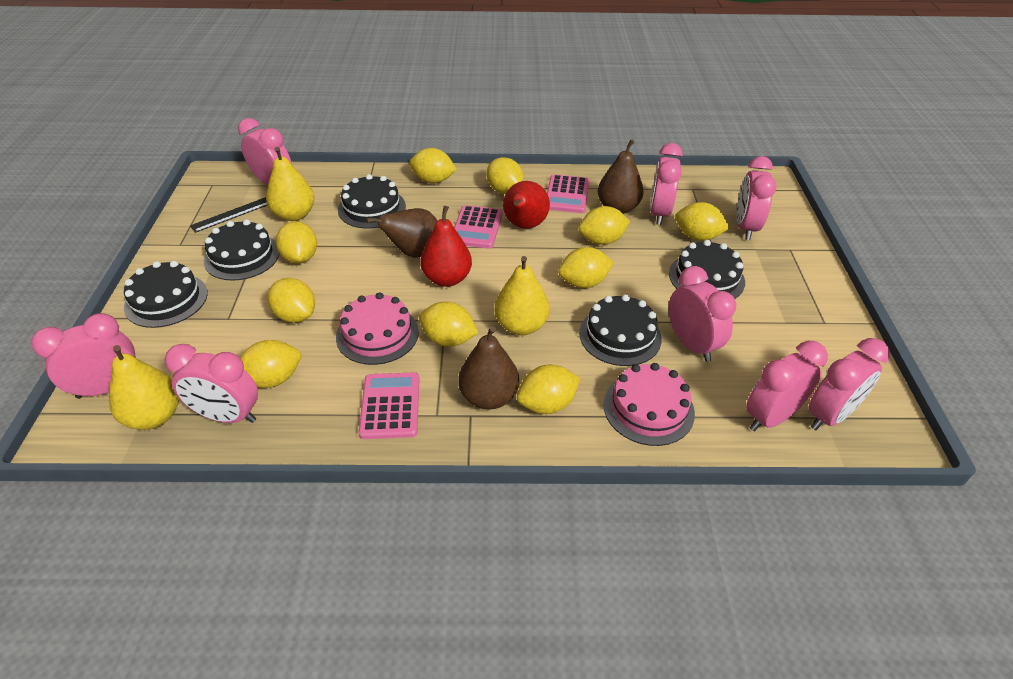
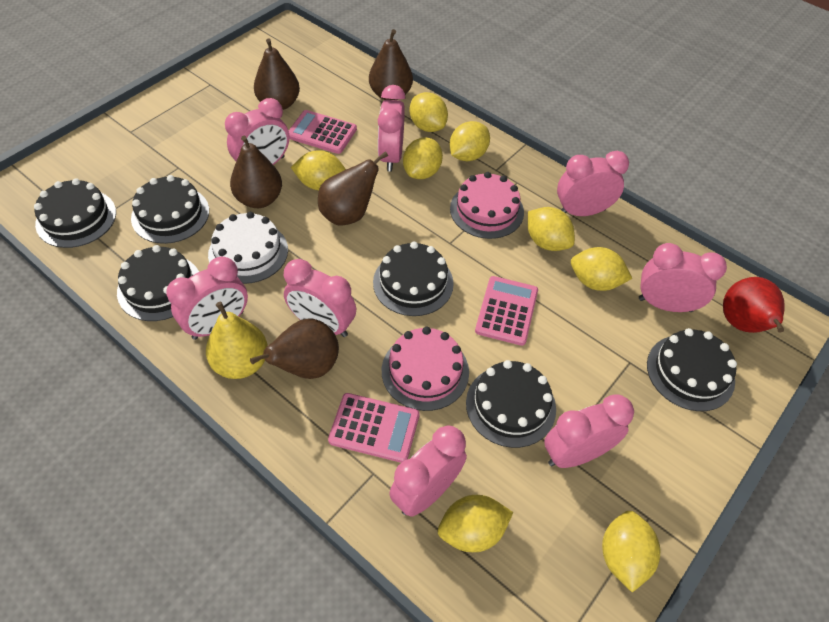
black cake: 5 -> 6
black ruler: 1 -> 0
brown pear: 3 -> 5
red pear: 2 -> 1
white cake: 0 -> 1
yellow lemon: 10 -> 8
yellow pear: 3 -> 1

